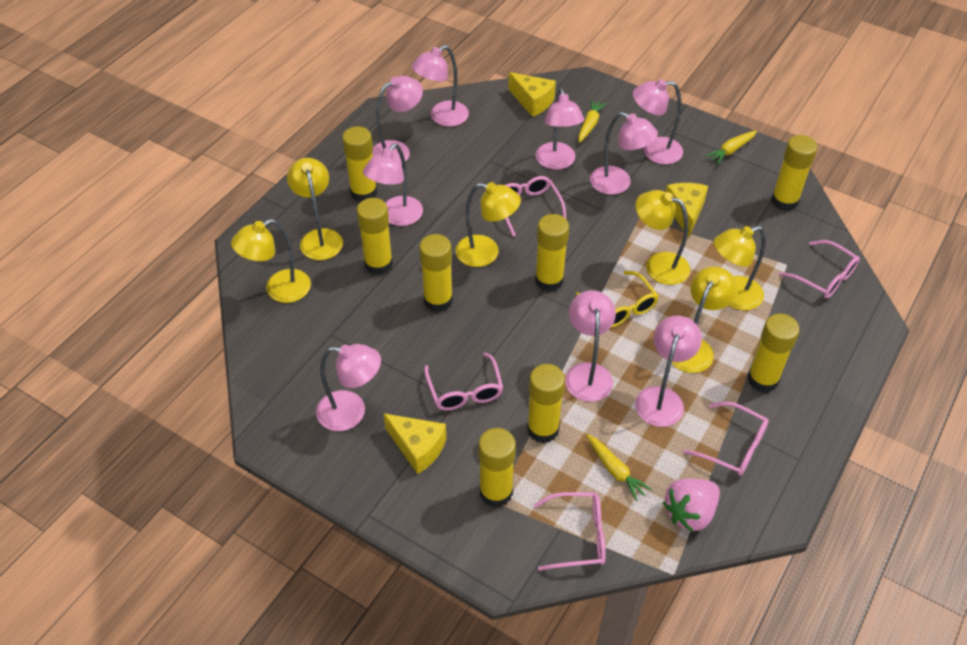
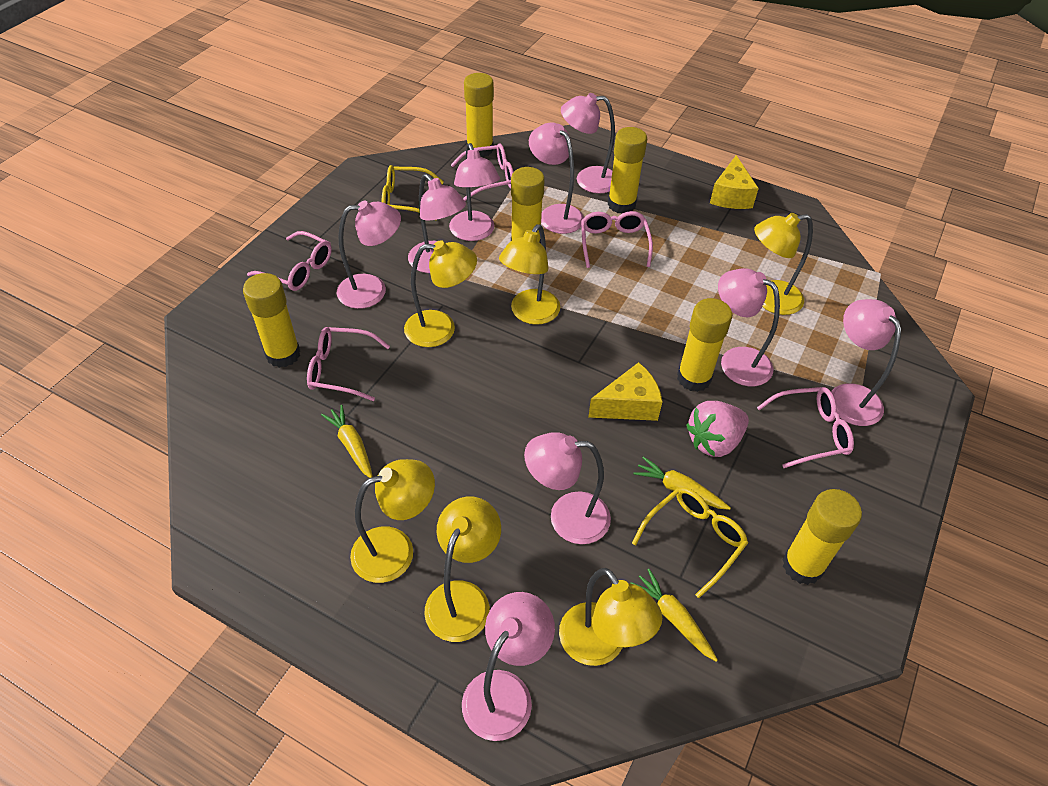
yellow cheese: 3 -> 2
yellow glasses: 1 -> 2
yellow glue stick: 8 -> 6

